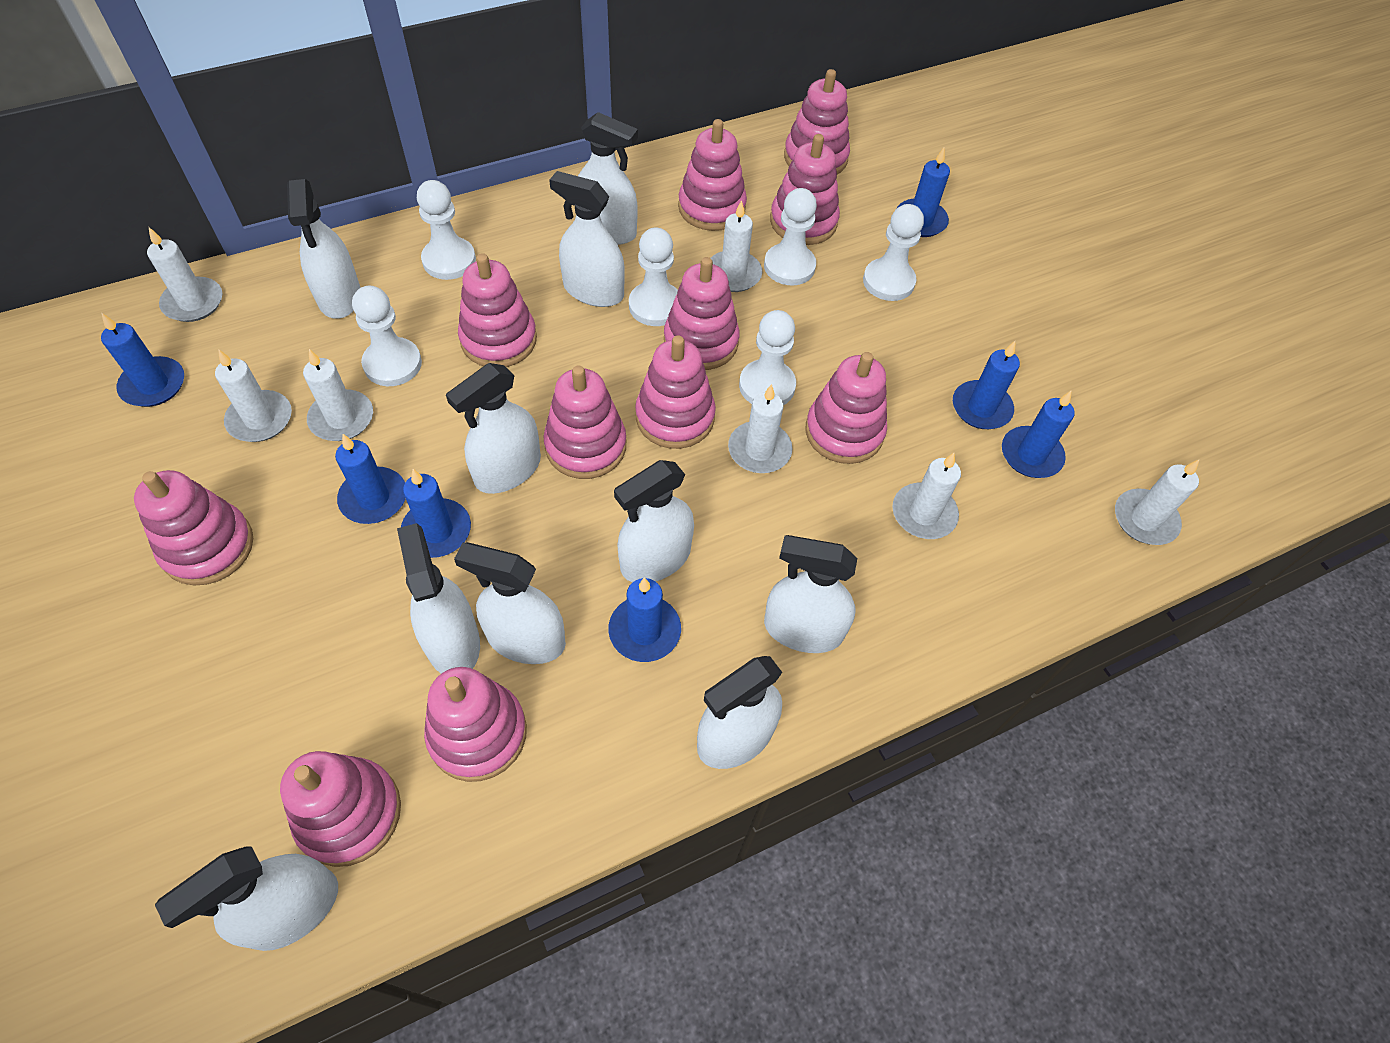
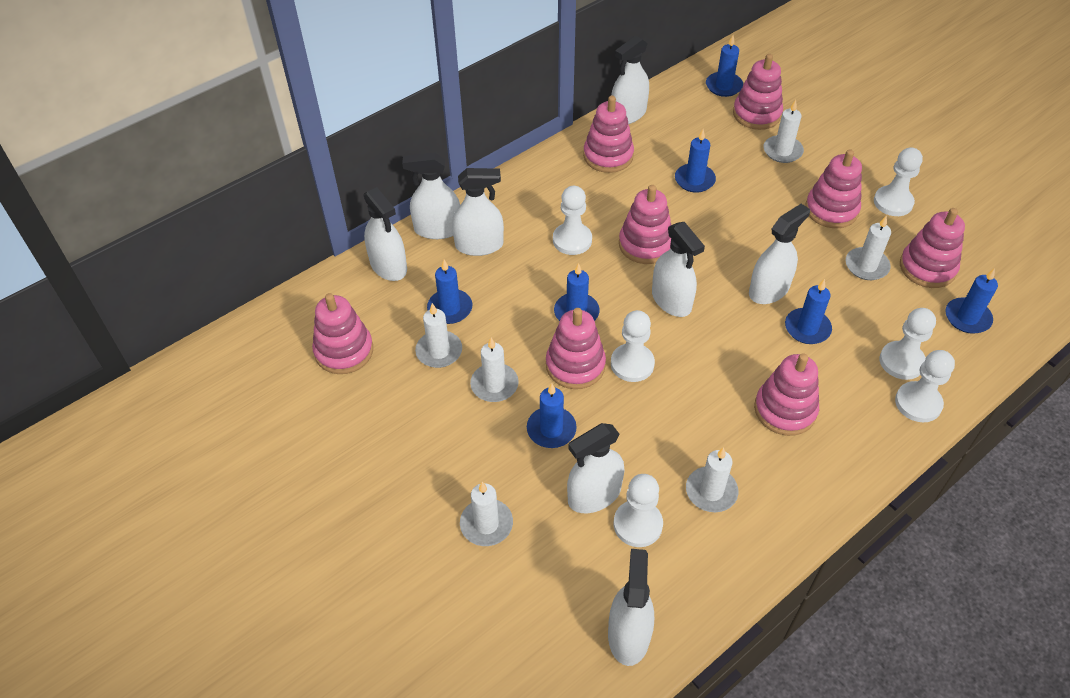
pink stacking toy: 11 -> 8
white candle: 7 -> 6
white spray bottle: 10 -> 8

